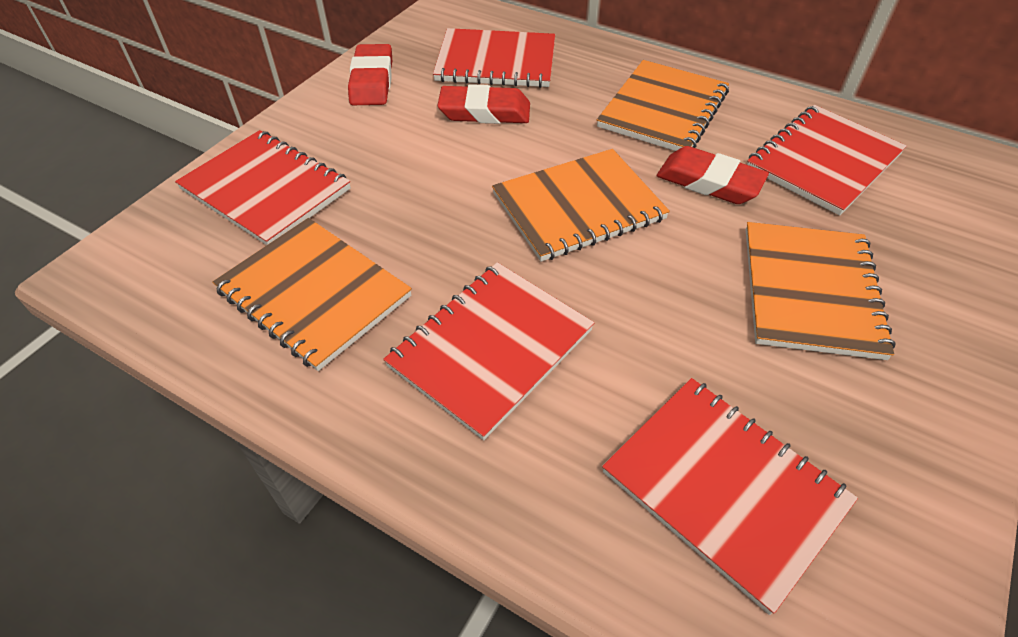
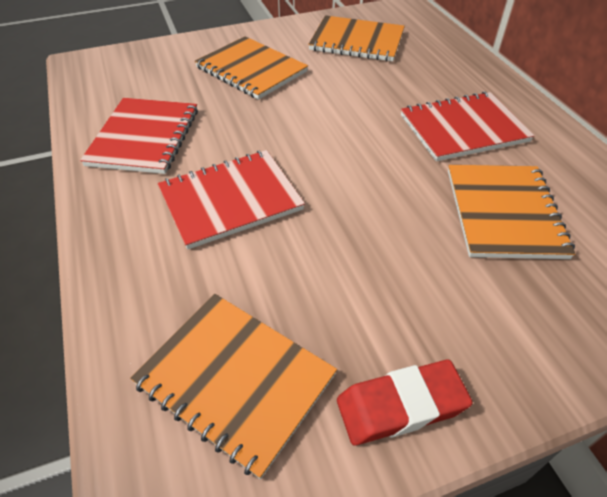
red eraser: 3 -> 1
red notebook: 5 -> 3

